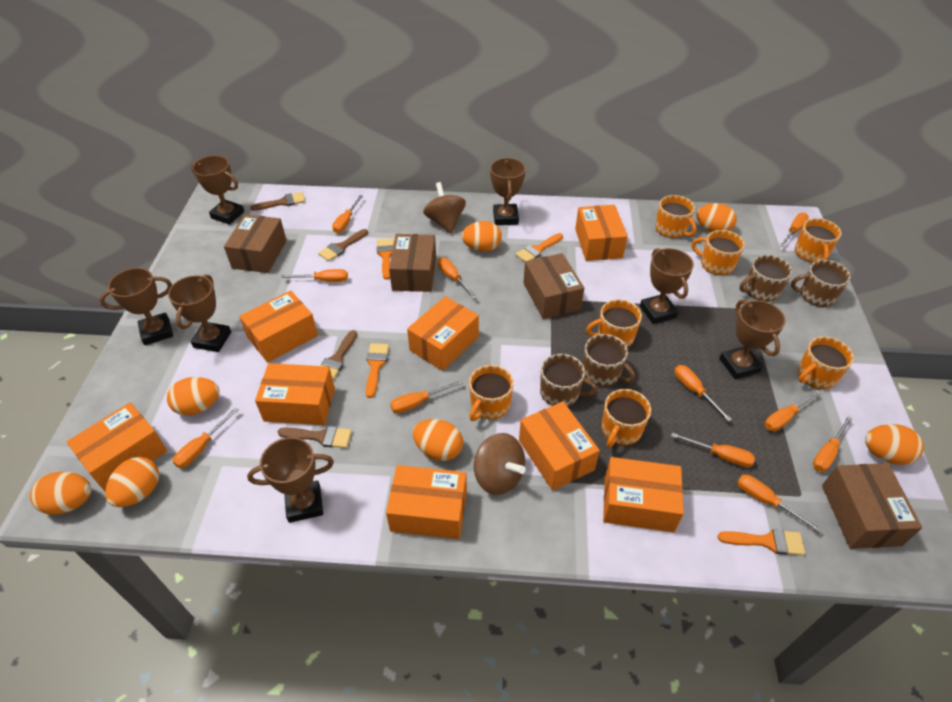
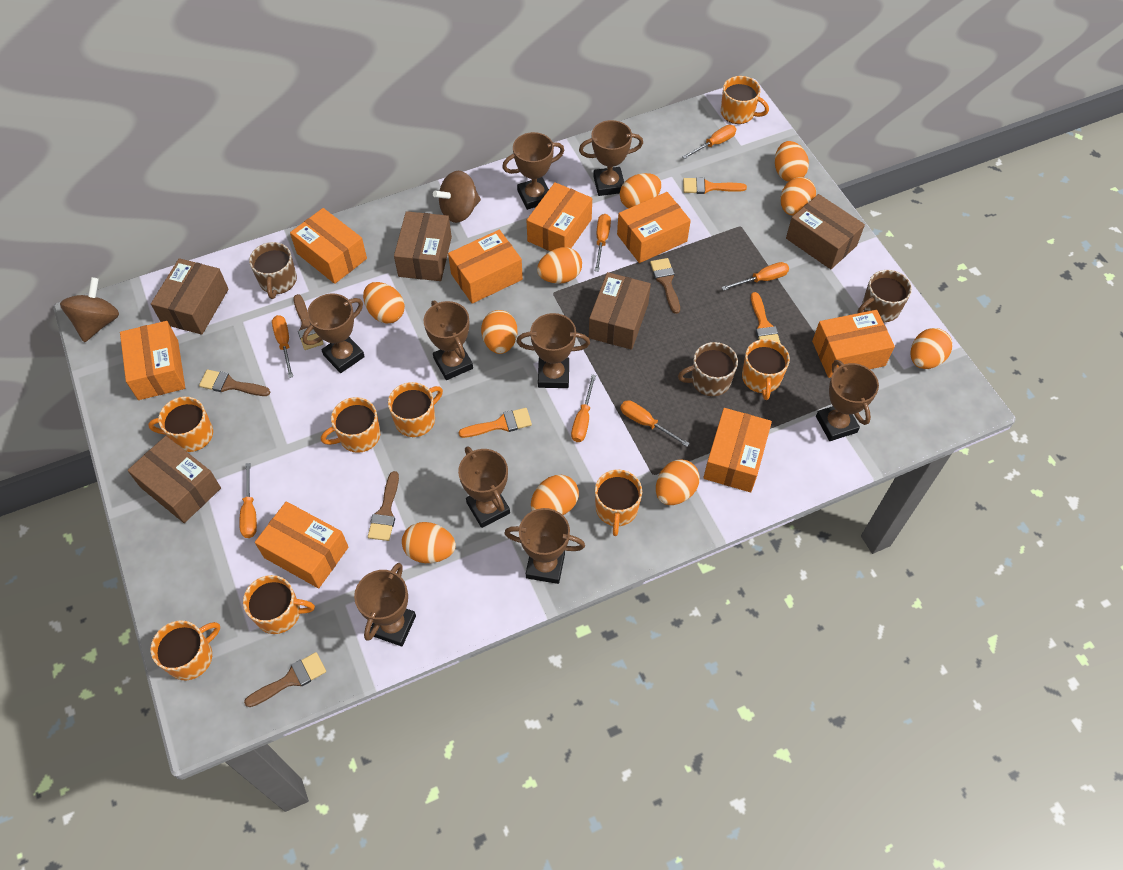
brown box: 4 -> 5
brown brush: 4 -> 5
brown mug: 4 -> 3
brown trophy: 7 -> 9
orange brush: 4 -> 3
orange egg: 7 -> 10
orange mug: 7 -> 8
orange screwdriver: 11 -> 7

